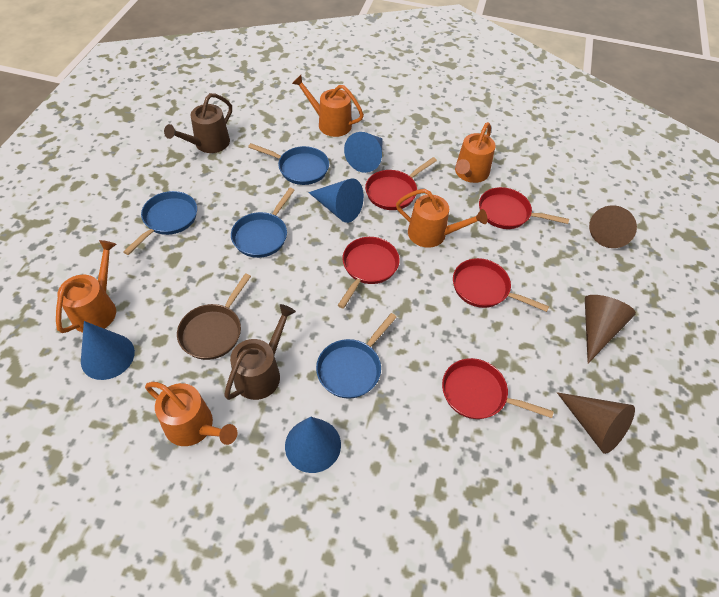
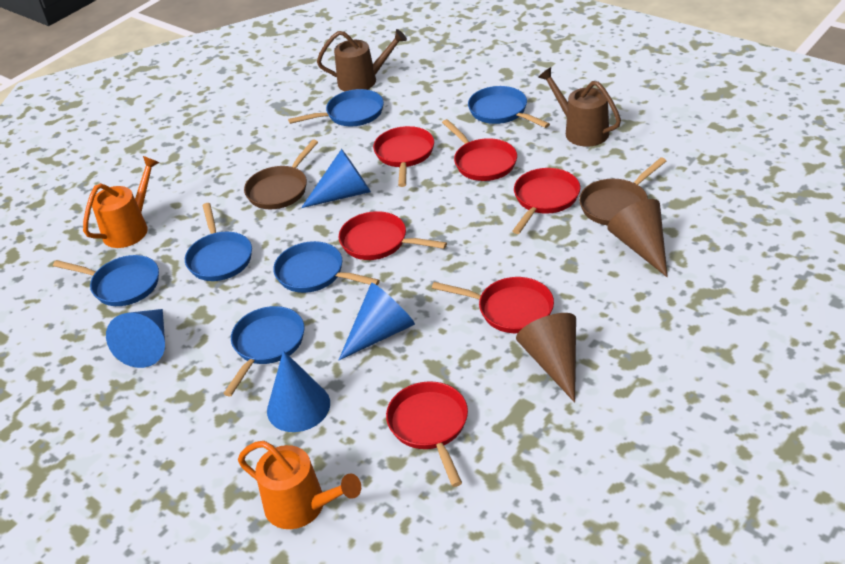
blue pan: 4 -> 6
brown cone: 3 -> 2
brown pan: 1 -> 2
orange watering can: 5 -> 2
red pan: 5 -> 6

